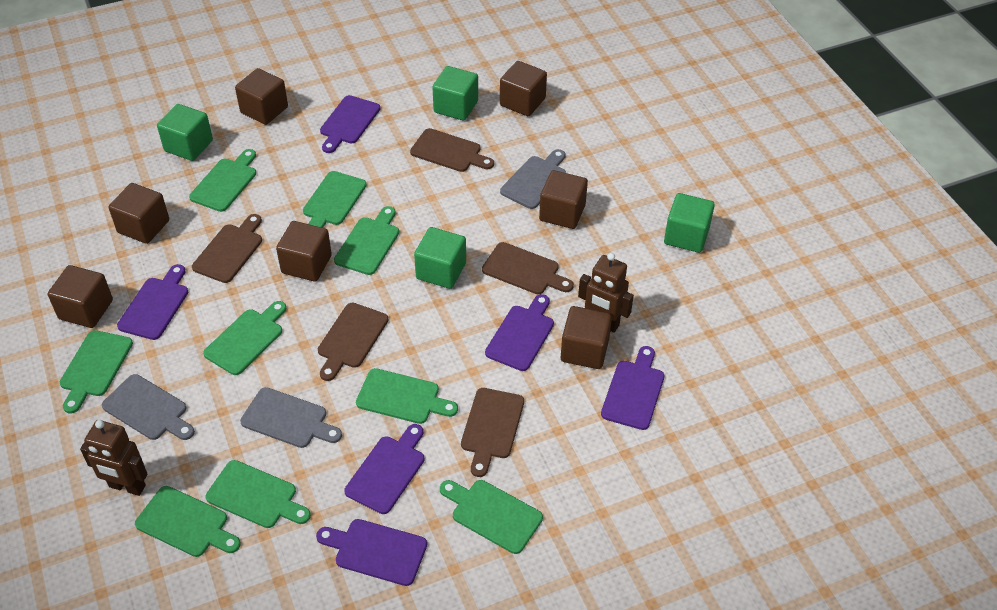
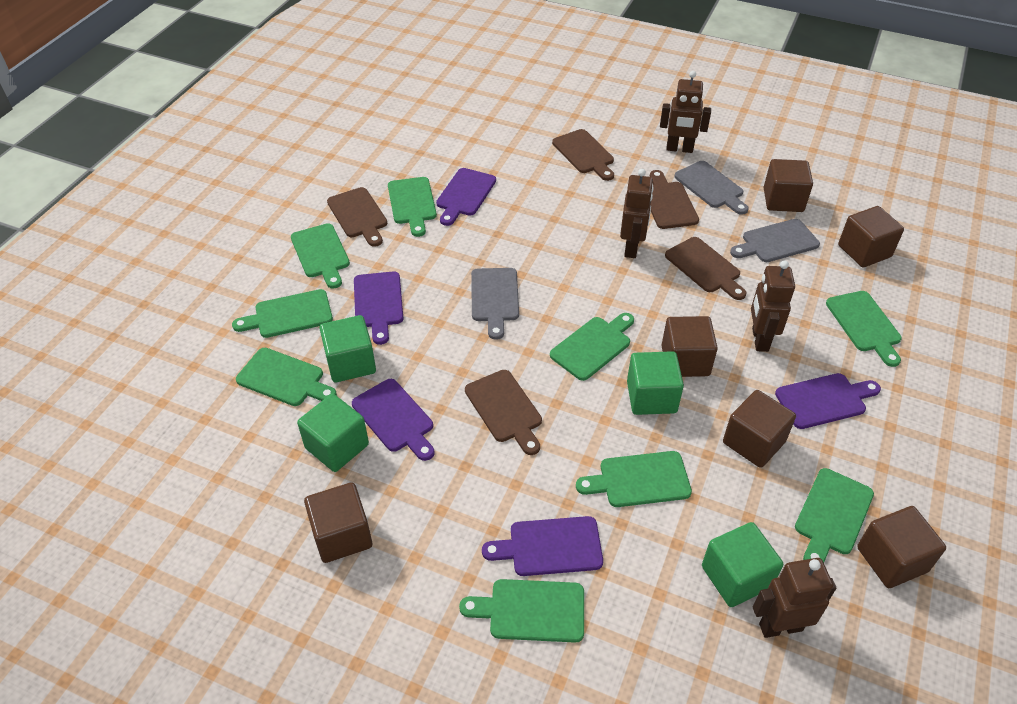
brown cube: 7 -> 6
brown robot: 2 -> 4
purple cutting board: 6 -> 5

